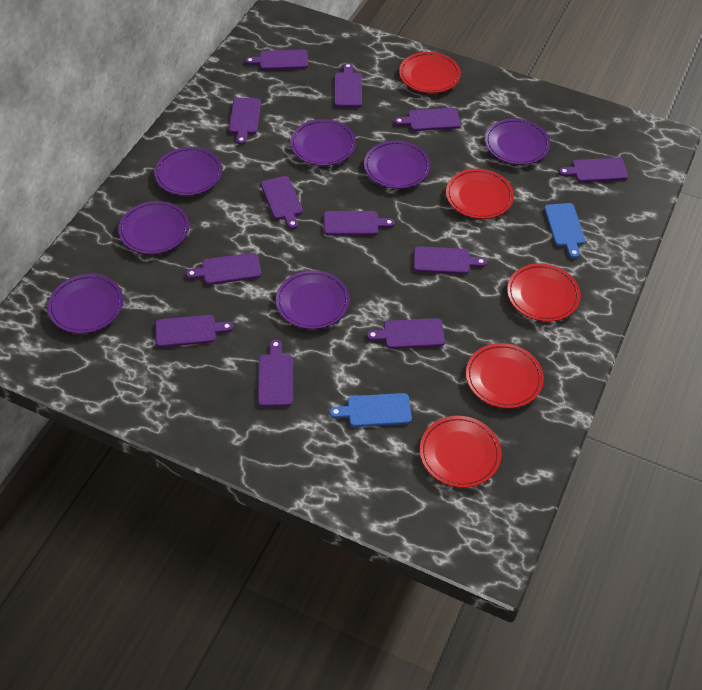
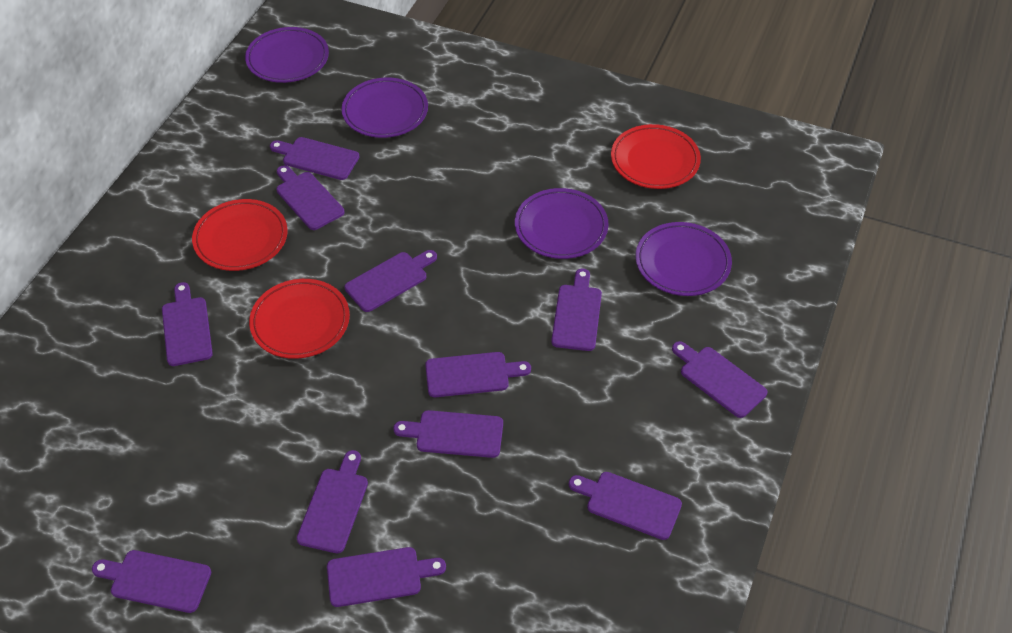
blue cutting board: 2 -> 0
purple plate: 7 -> 4
red plate: 5 -> 3

